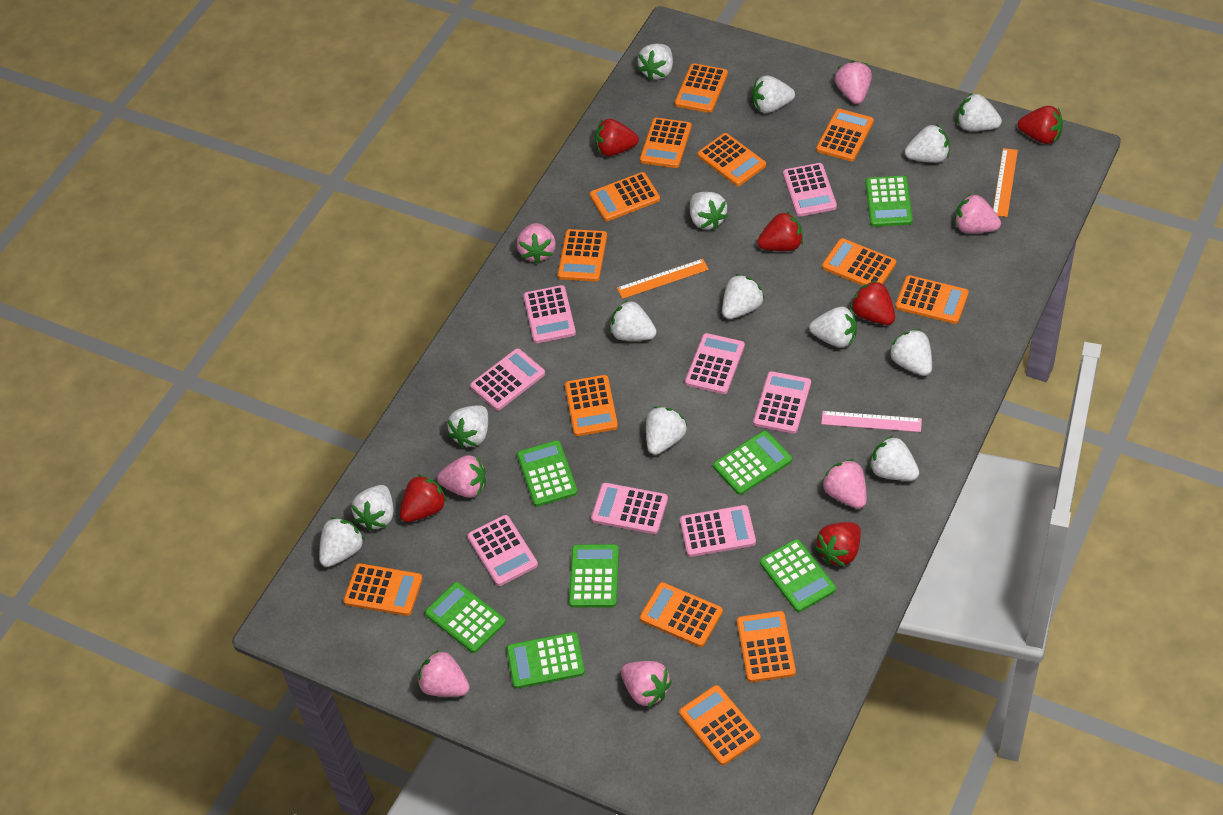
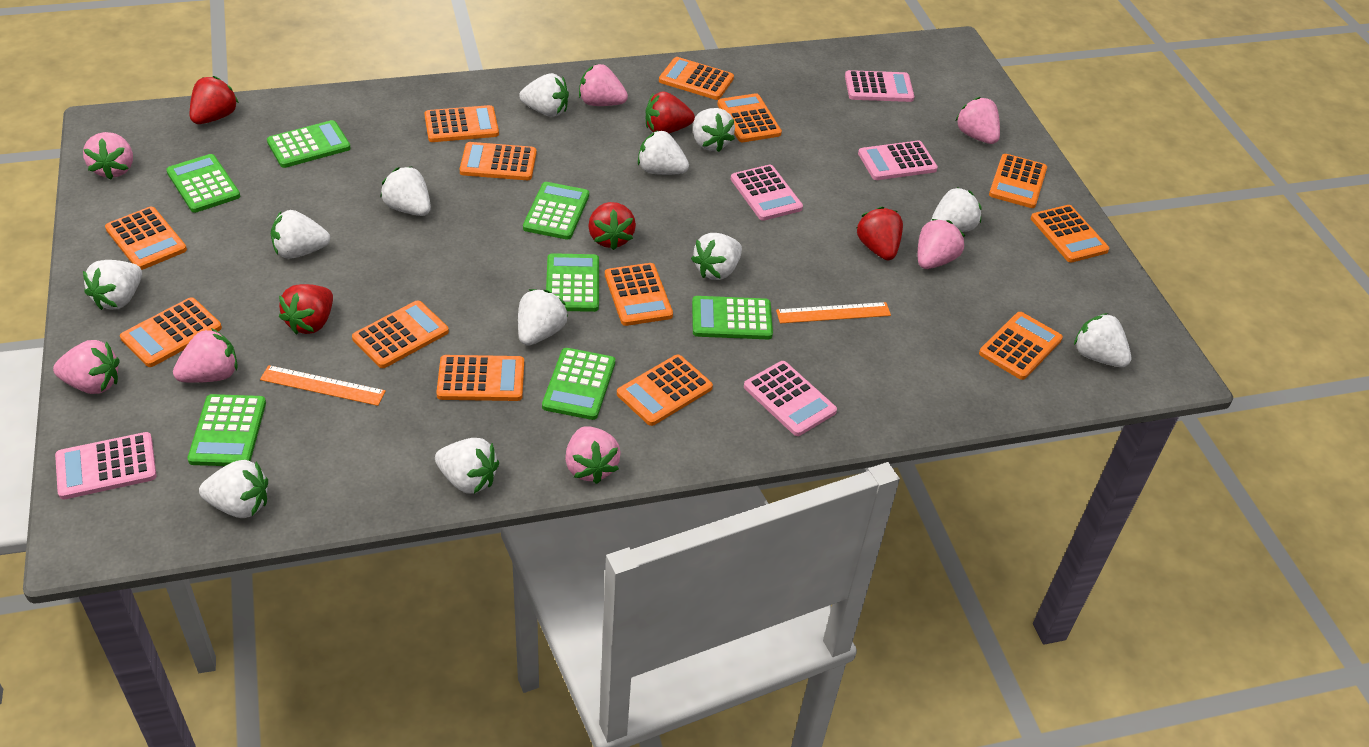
pink calculator: 8 -> 5
pink ruler: 1 -> 0
red strawberry: 6 -> 5
white strawberry: 14 -> 12

